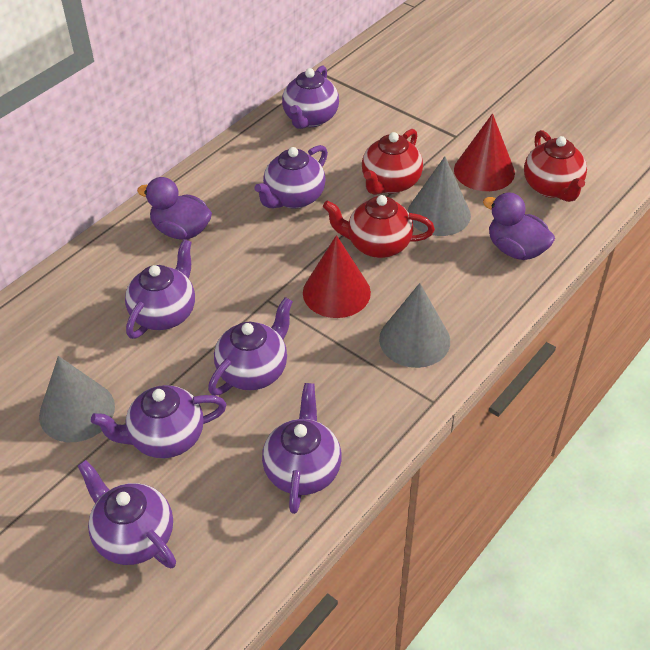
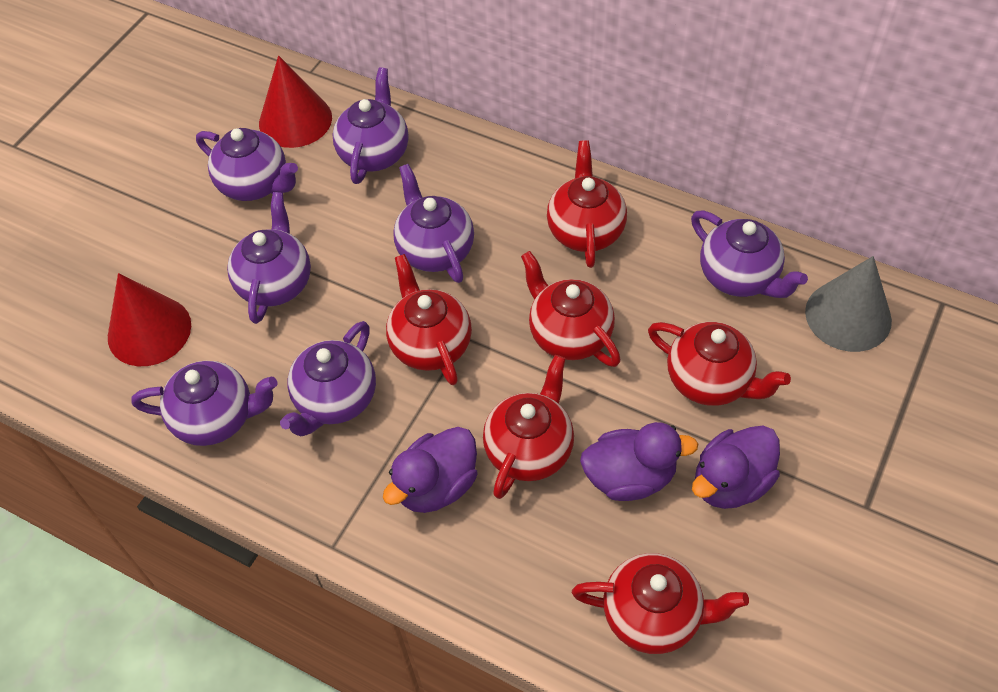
grey cone: 3 -> 1
purple duck: 2 -> 3
red teapot: 3 -> 6

